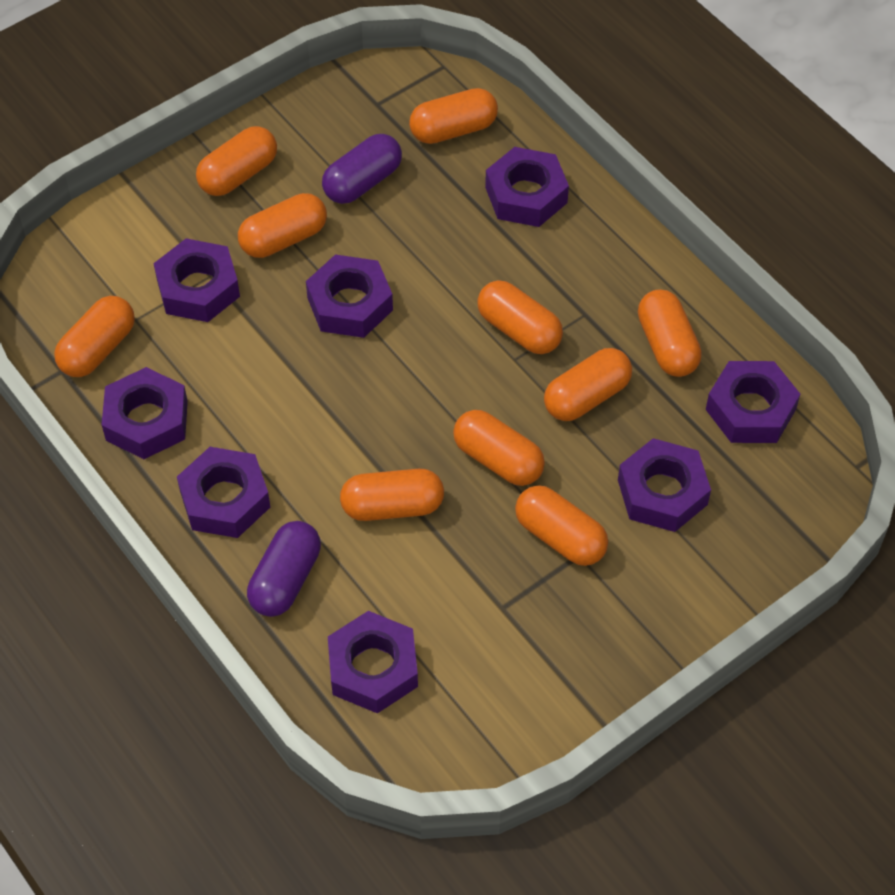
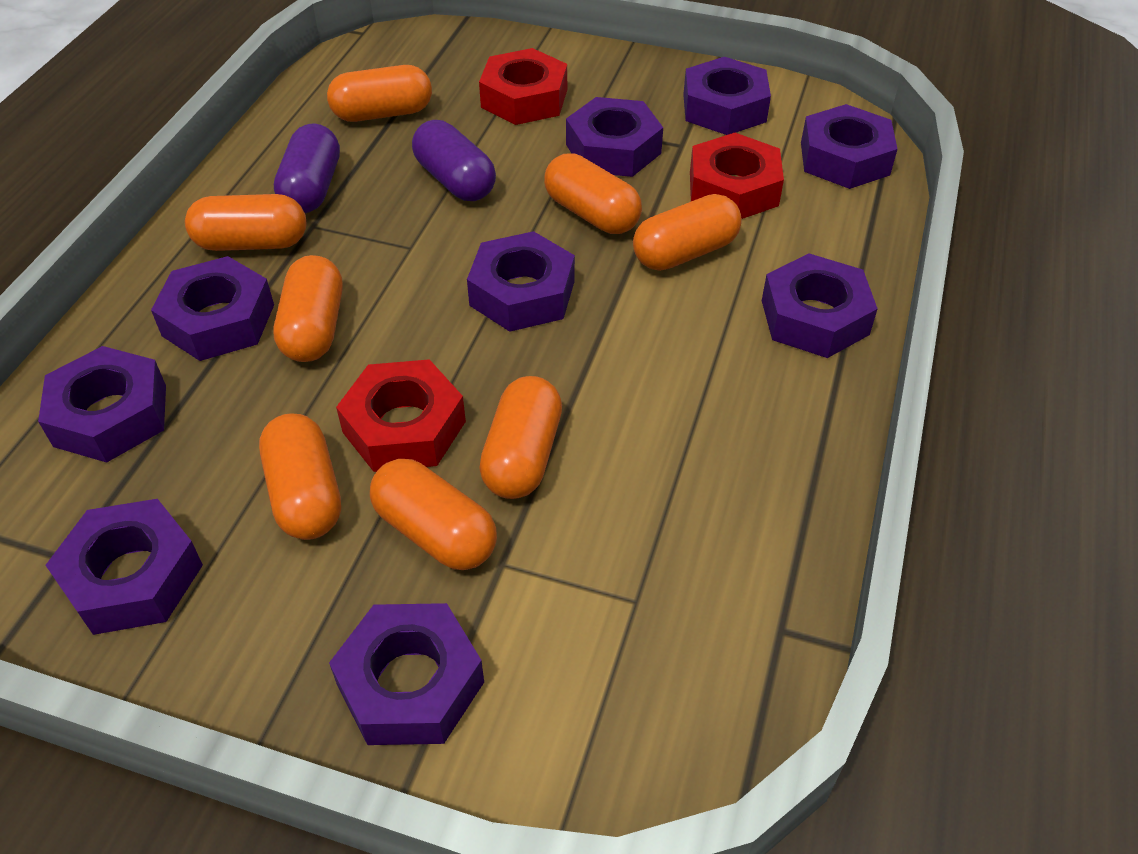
orange capsule: 10 -> 8
purple nut: 8 -> 9
red nut: 0 -> 3

